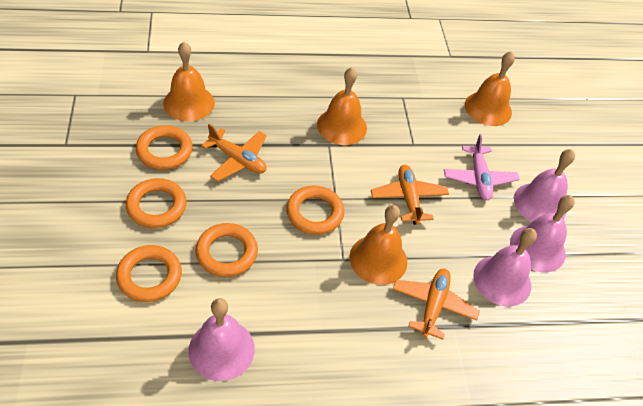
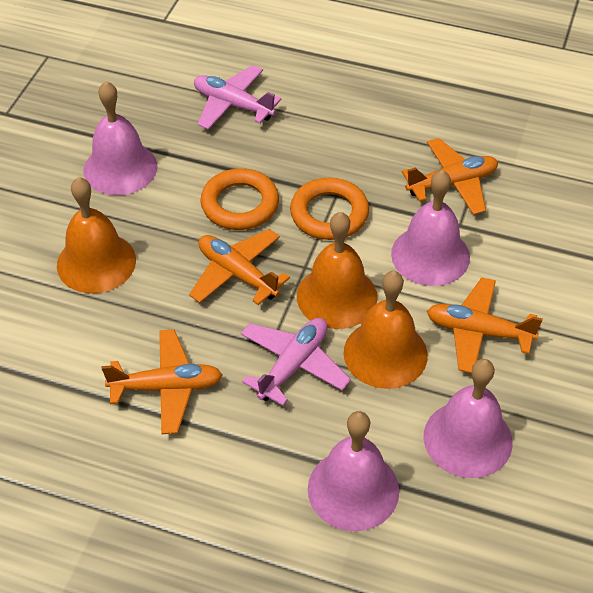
orange bell: 4 -> 3
orange plane: 3 -> 4
orange ring: 5 -> 2
pink plane: 1 -> 2

